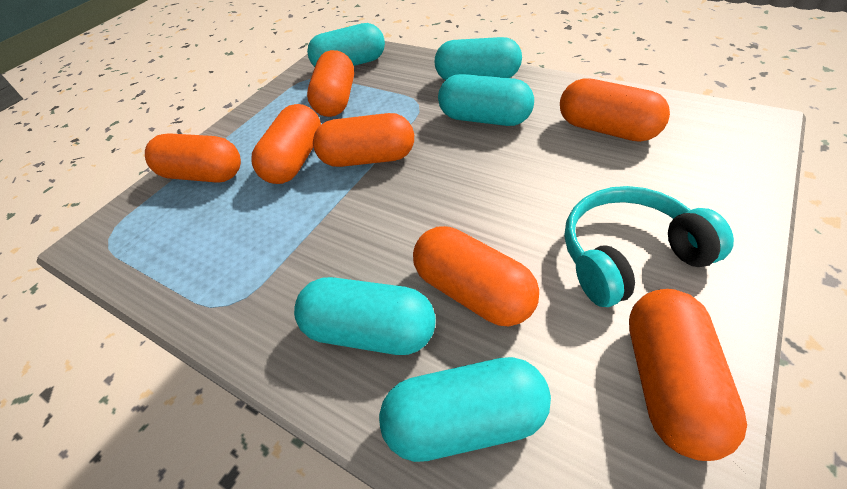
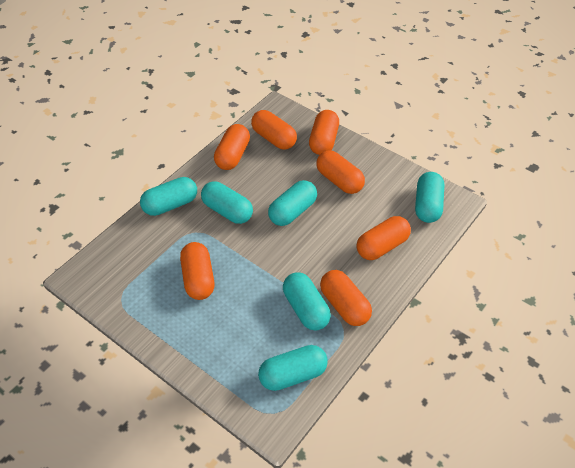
turquoise capsule: 5 -> 6
turquoise headphones: 1 -> 0

